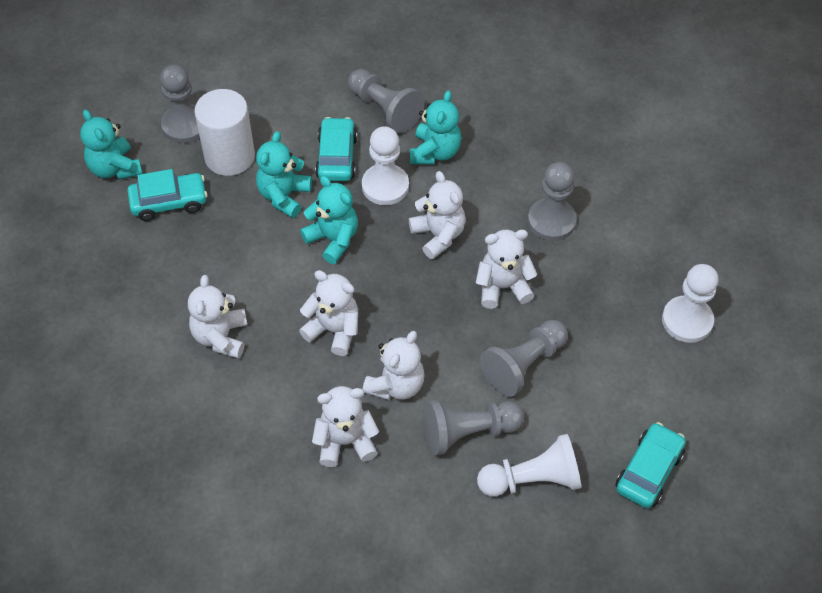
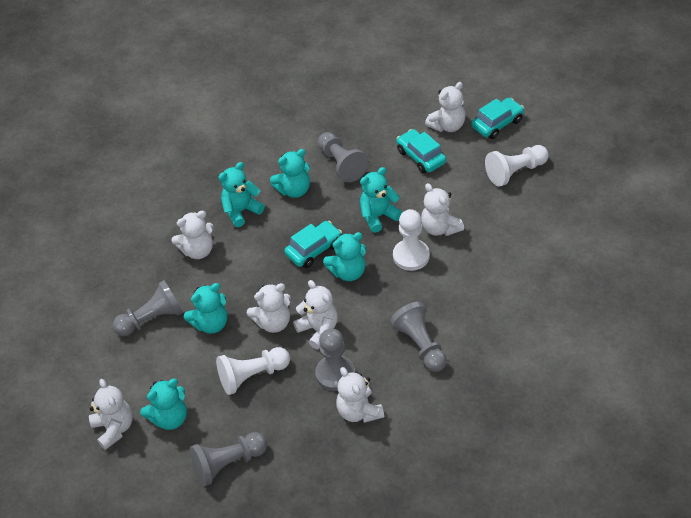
turquoise teddy bear: 4 -> 6
white cylinder: 1 -> 0
white teddy bear: 6 -> 7

